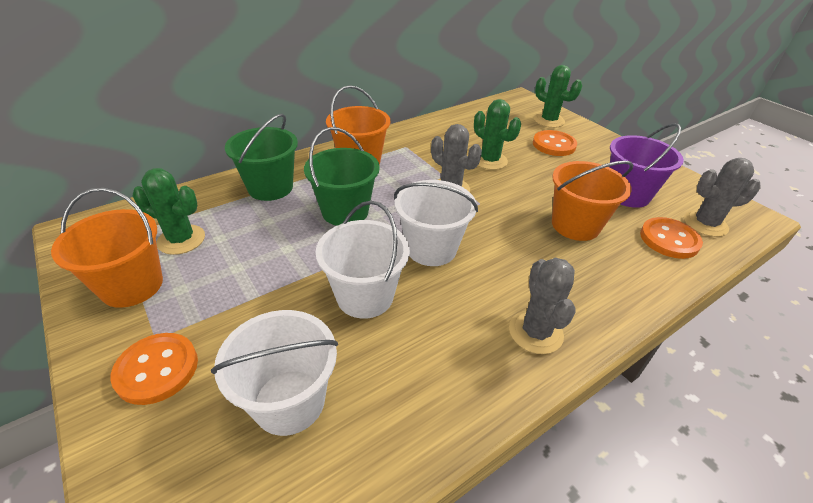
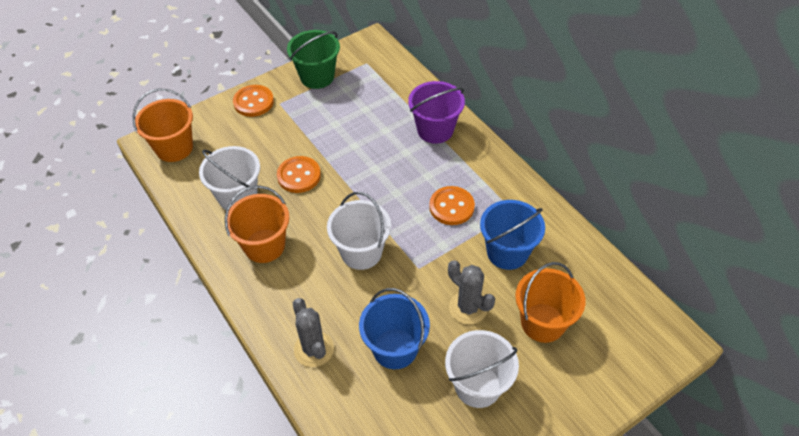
blue bucket: 0 -> 2
green bucket: 2 -> 1
green cactus: 3 -> 0
grey cactus: 3 -> 2

